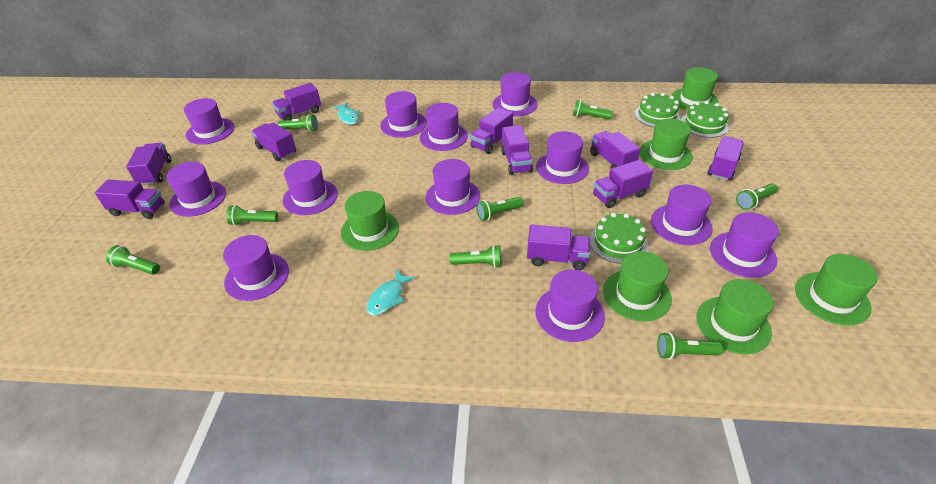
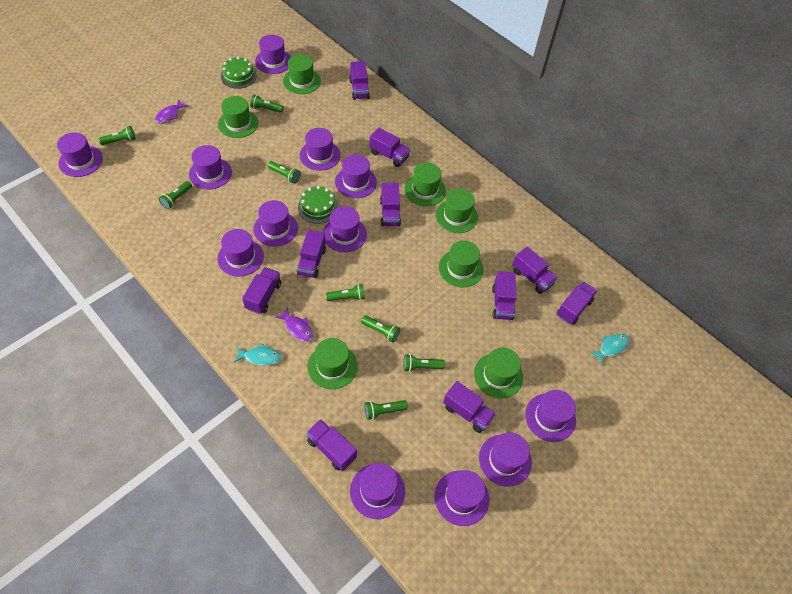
green cake: 3 -> 2
green hat: 6 -> 7
purple fish: 0 -> 2

